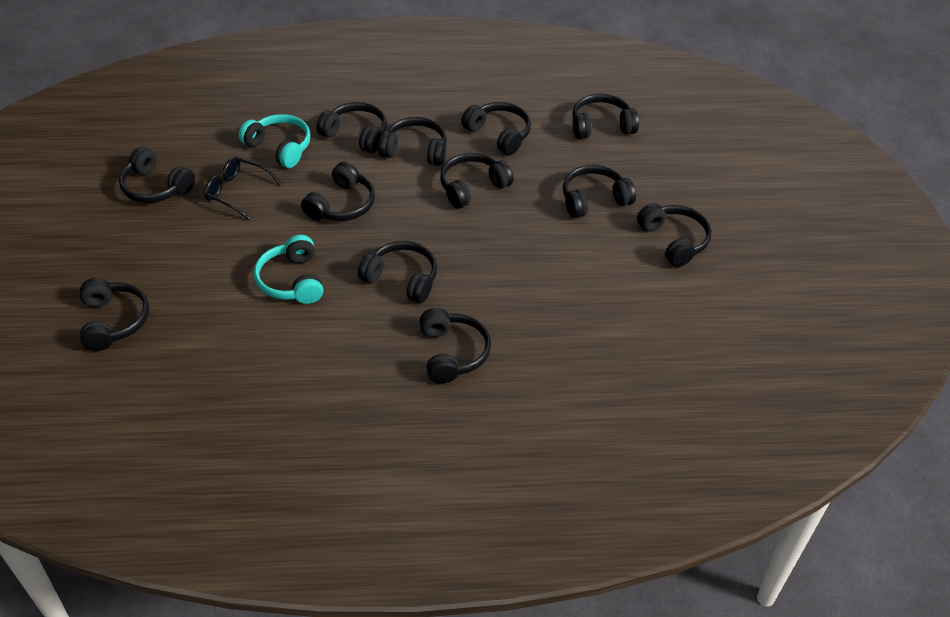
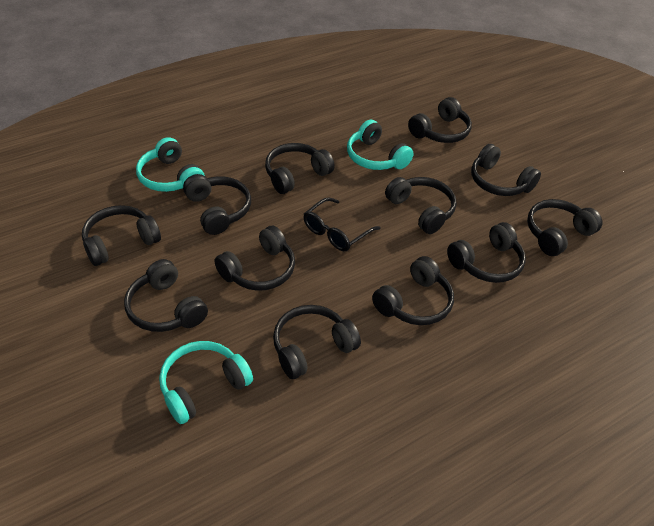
turquoise headphones: 2 -> 3

